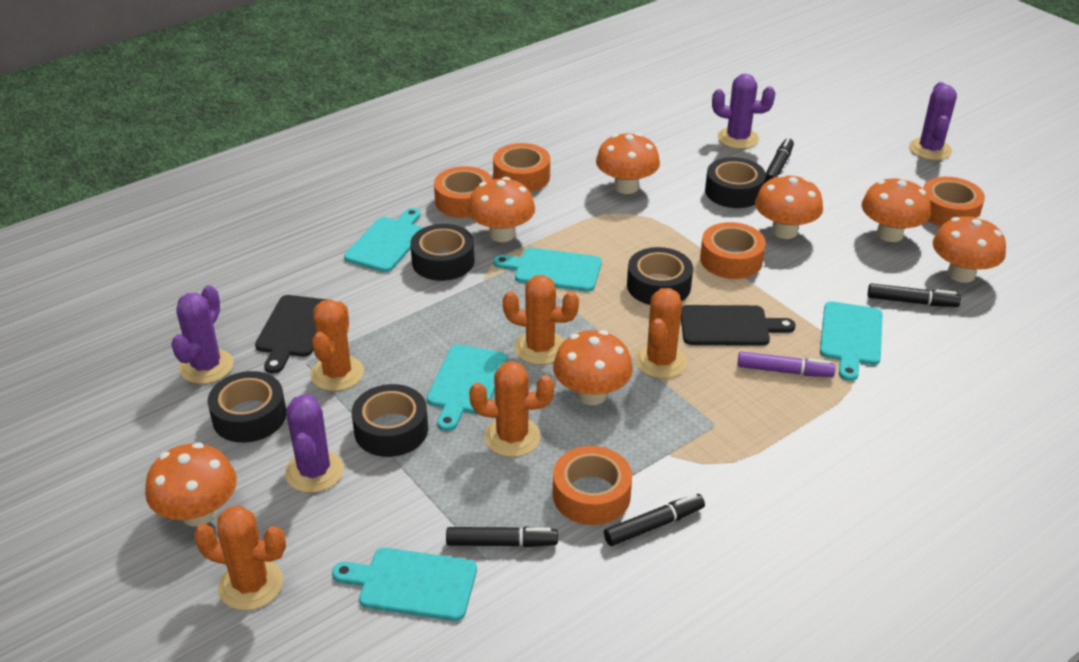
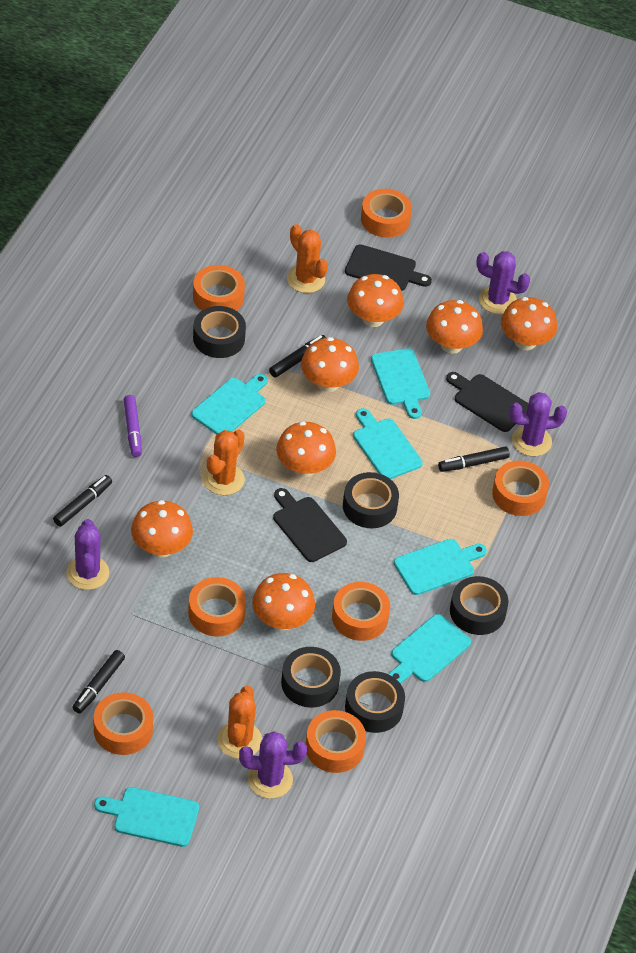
black cutting board: 2 -> 3
orange cactus: 5 -> 3
orange tape: 5 -> 7
turquoise cutting board: 5 -> 6

